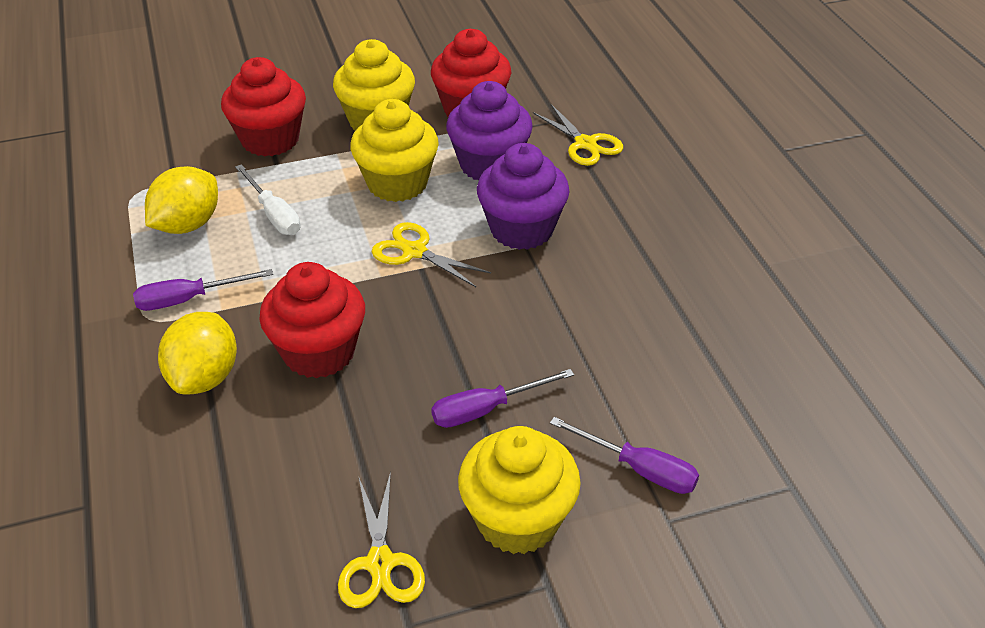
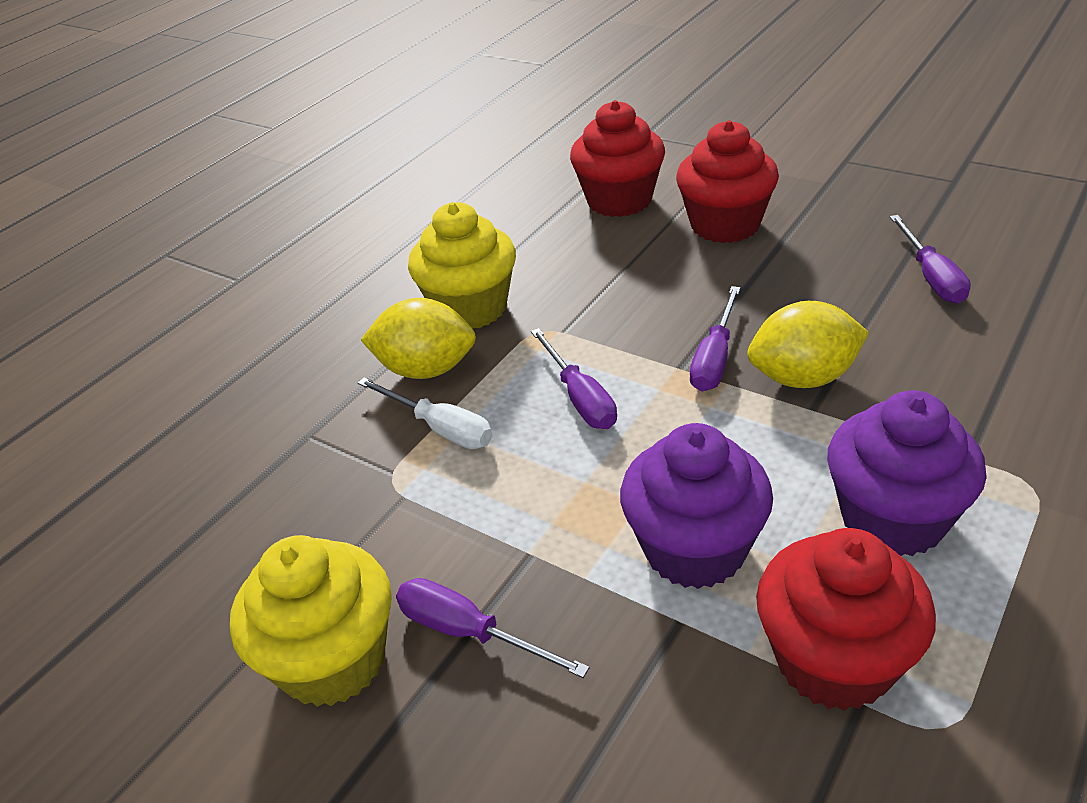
purple screwdriver: 3 -> 4
yellow cupcake: 3 -> 2
yellow scissors: 3 -> 0

